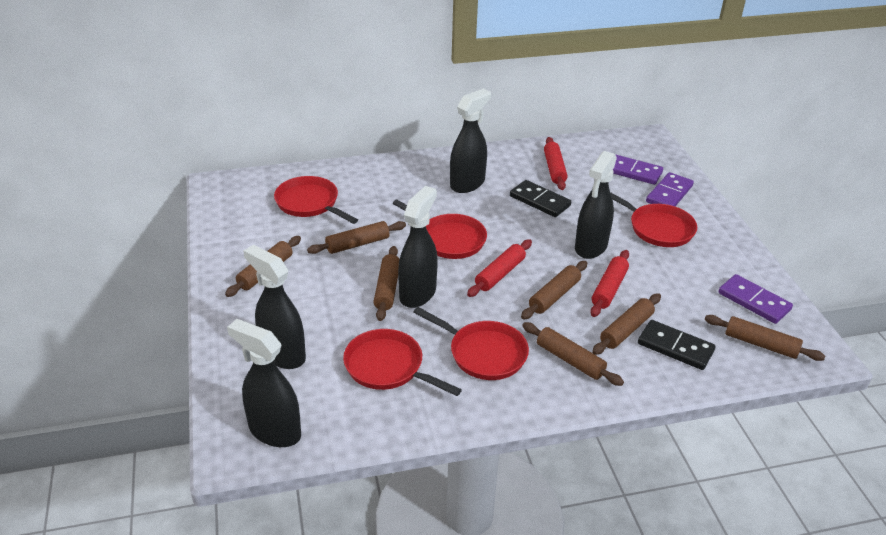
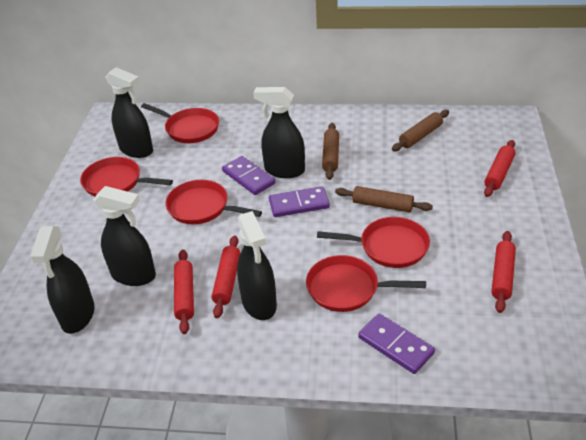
black domino: 2 -> 0
brown rolling pin: 7 -> 3
red rolling pin: 3 -> 4

